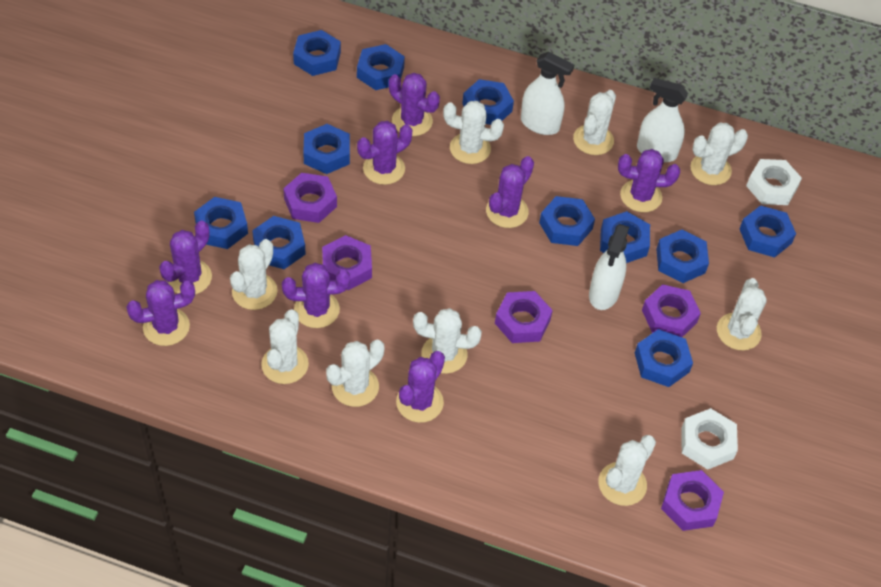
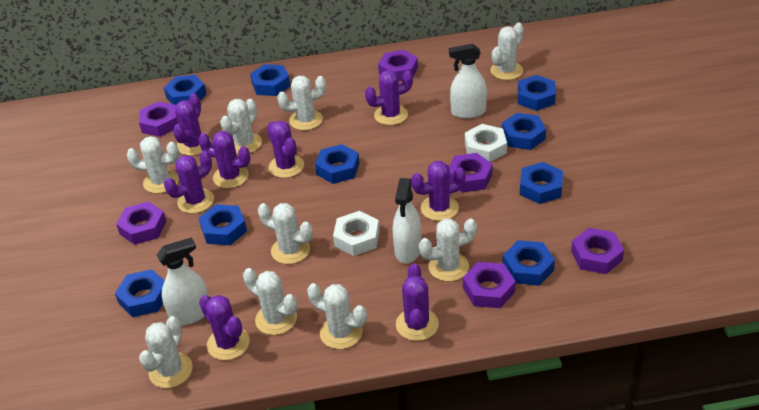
blue nut: 11 -> 9
purple nut: 5 -> 6

